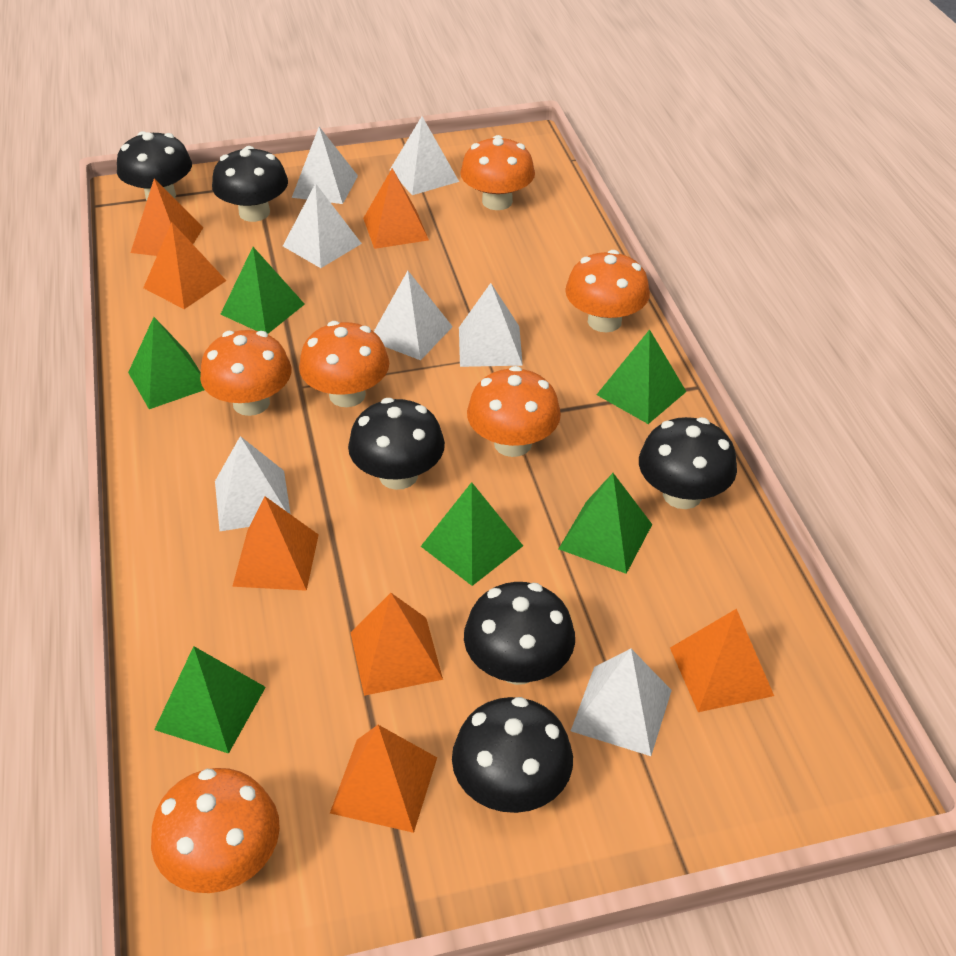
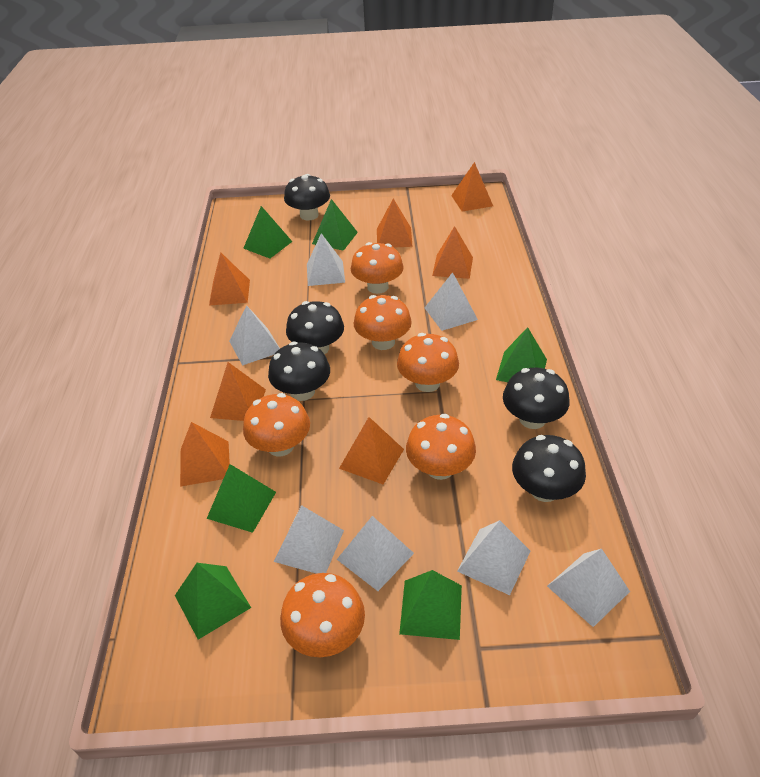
black mushroom: 6 -> 5

